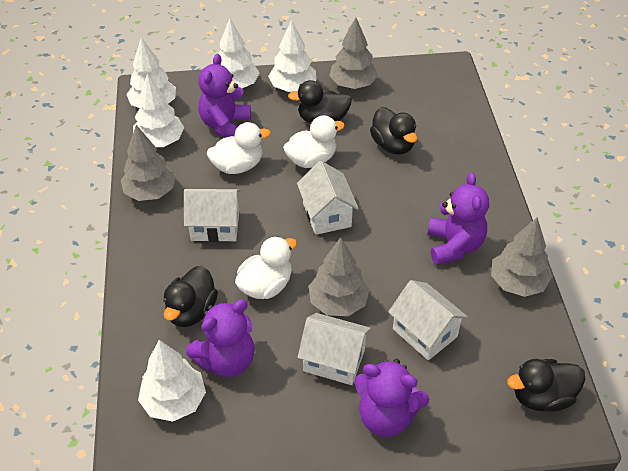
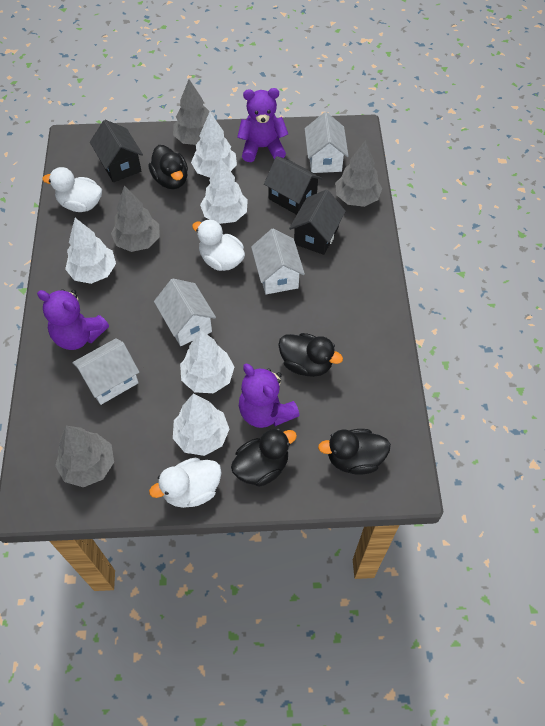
black house: 0 -> 3
purple teddy bear: 4 -> 3

